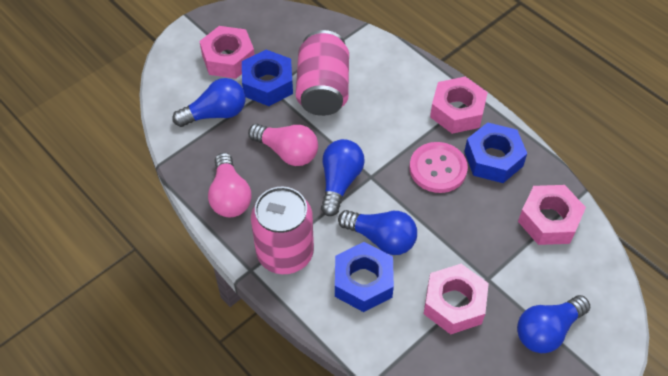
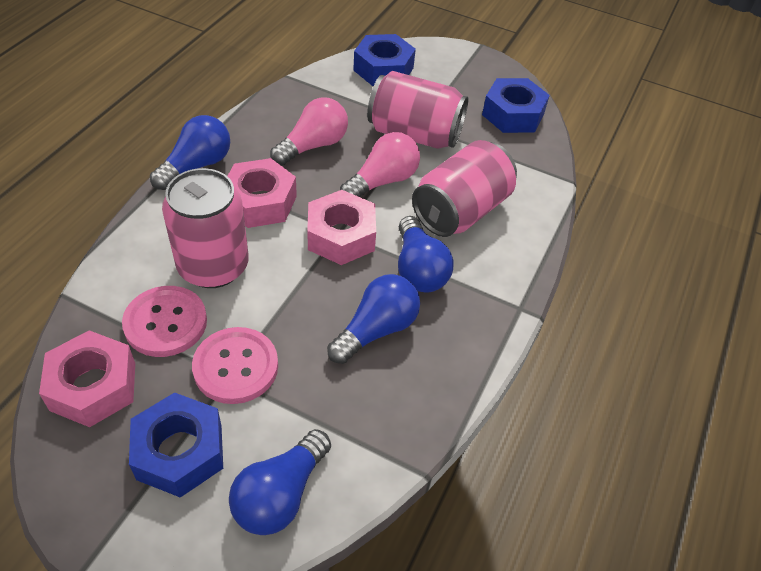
pink button: 1 -> 2
pink can: 2 -> 3
pink nut: 4 -> 3

